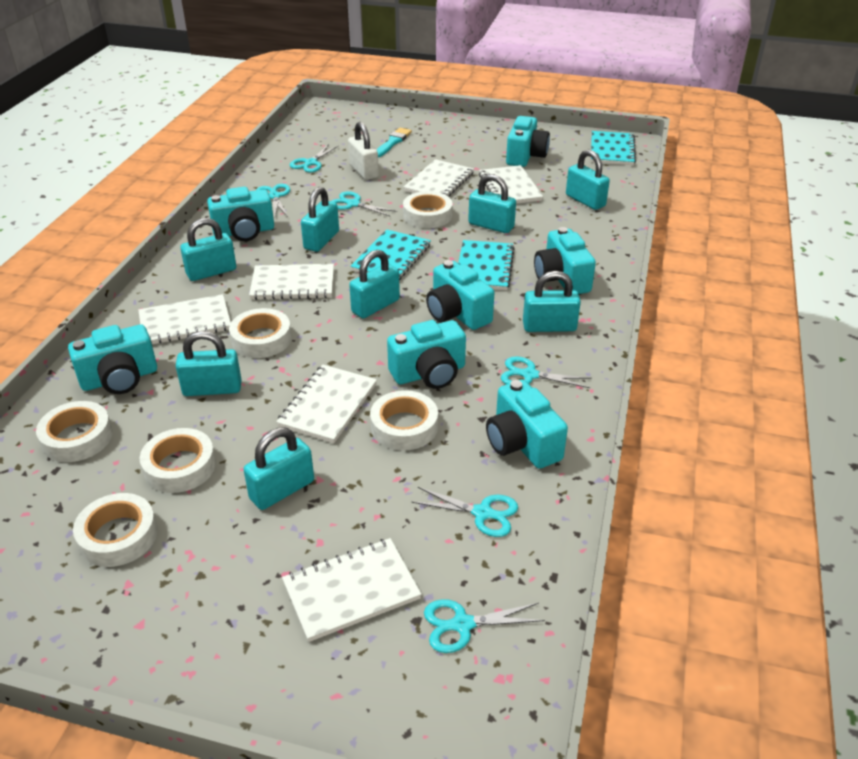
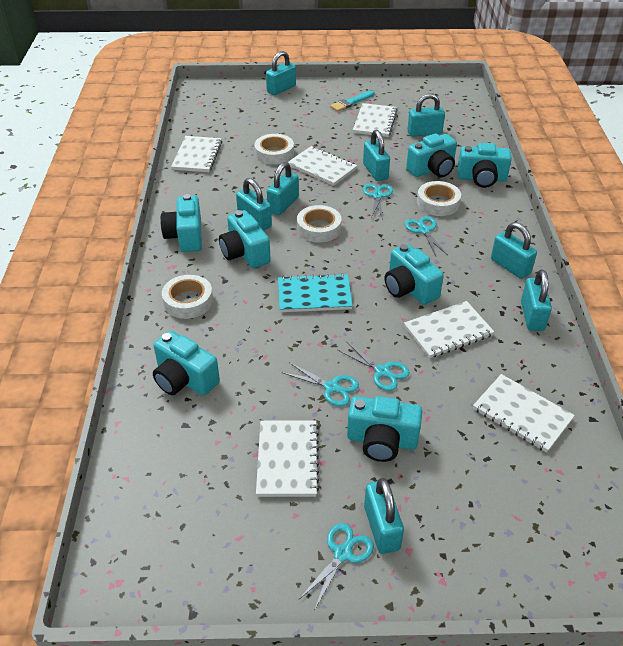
turquoise notebook: 3 -> 1
turquoise scissors: 6 -> 5
white padlock: 1 -> 0
white tape: 6 -> 4

